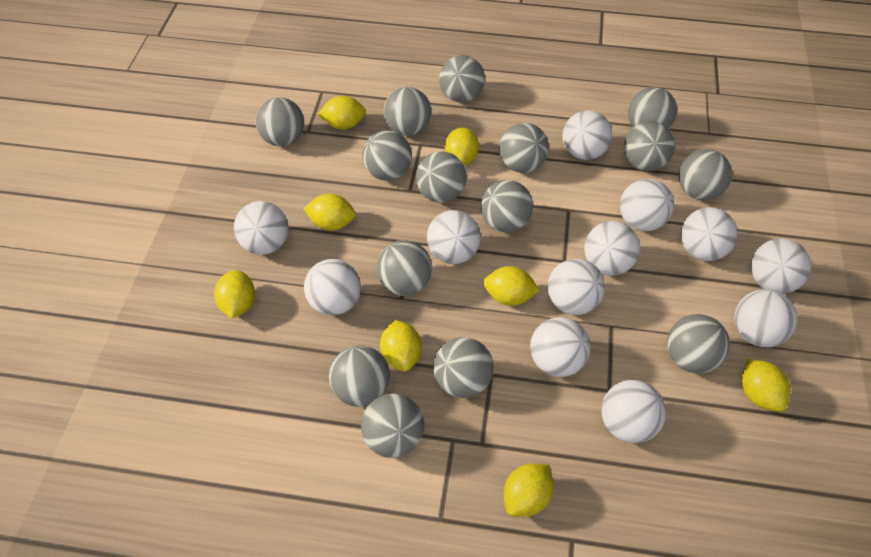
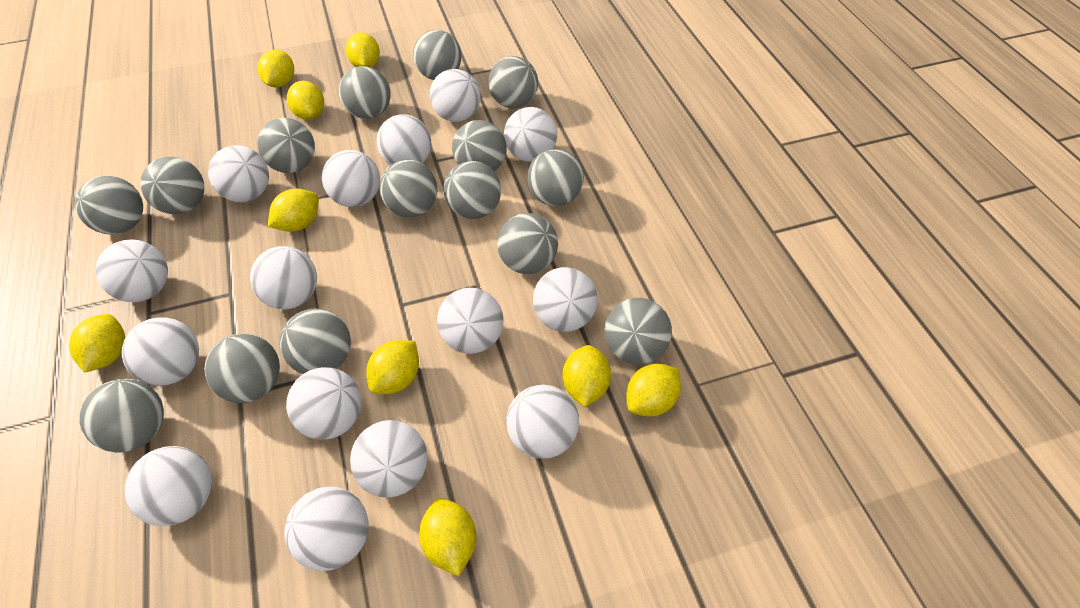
white ball: 12 -> 15
yellow lemon: 8 -> 9

